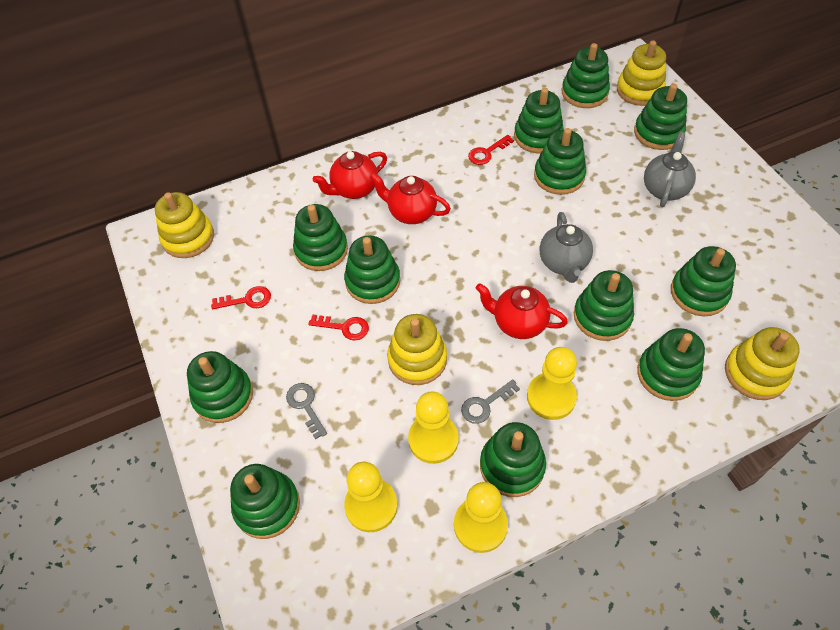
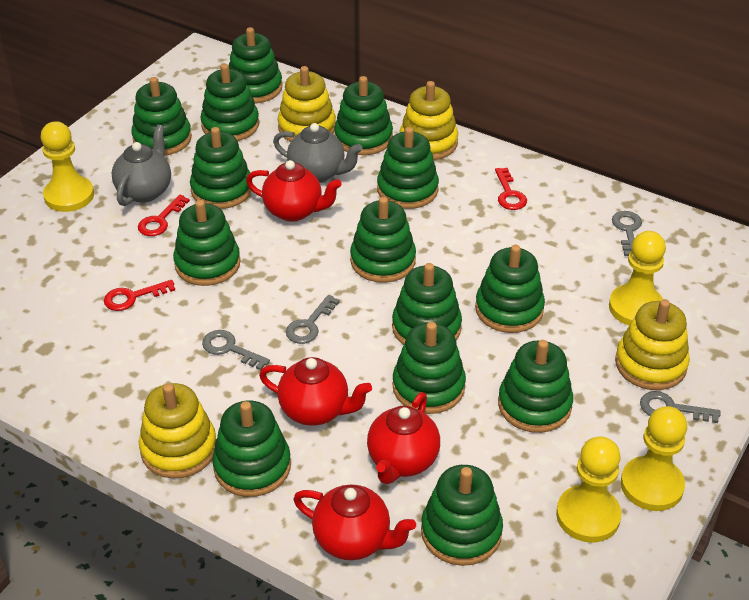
green stacking toy: 12 -> 14
grey key: 2 -> 4
red teapot: 3 -> 4

